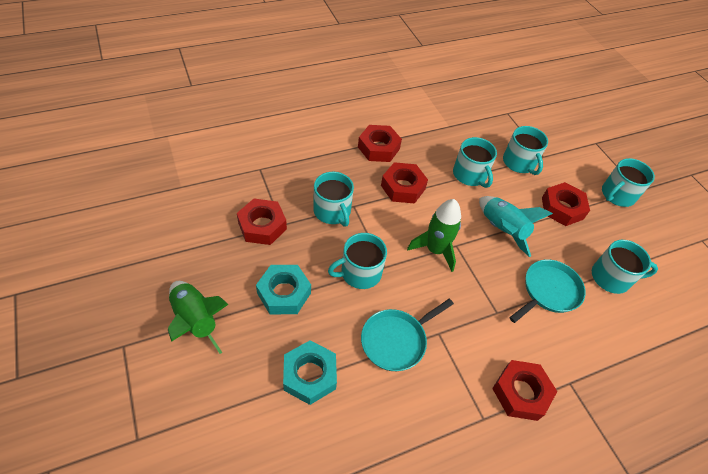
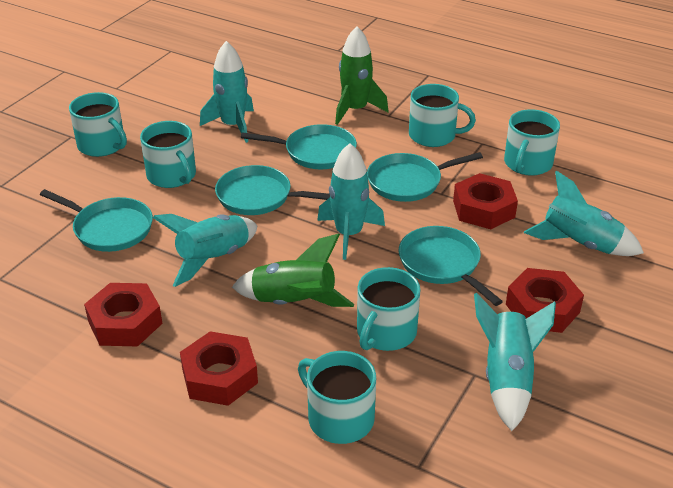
red nut: 5 -> 4
turquoise nut: 2 -> 0
turquoise pan: 2 -> 5
turquoise rocket: 1 -> 5

